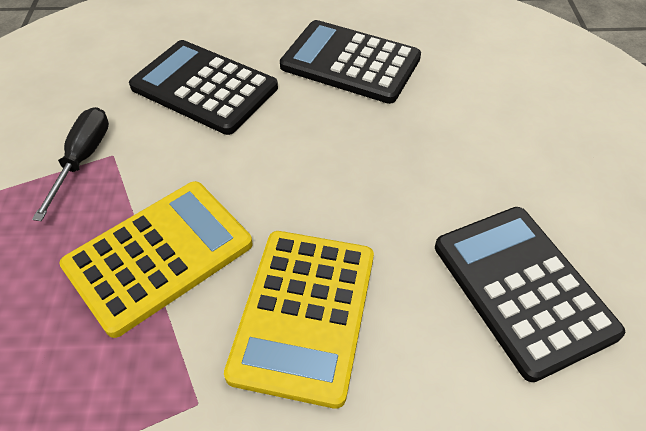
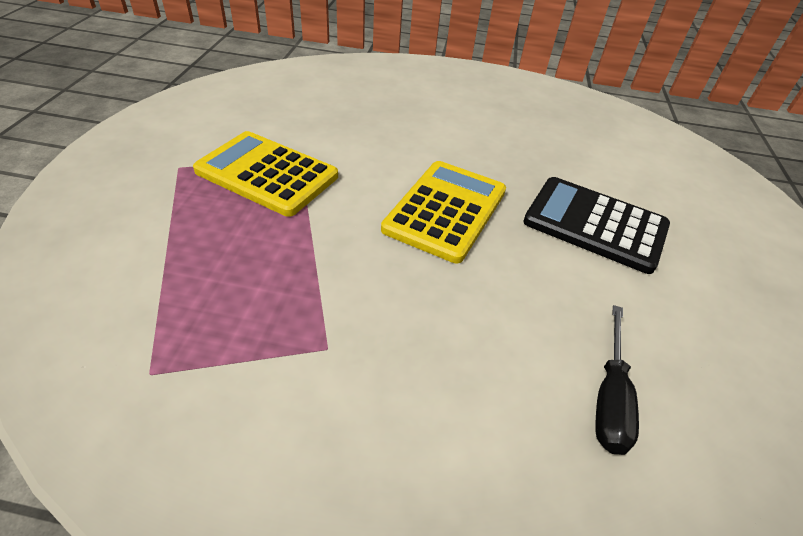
black calculator: 3 -> 1

